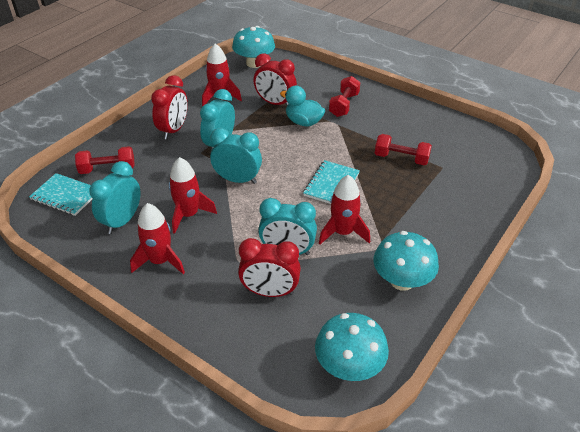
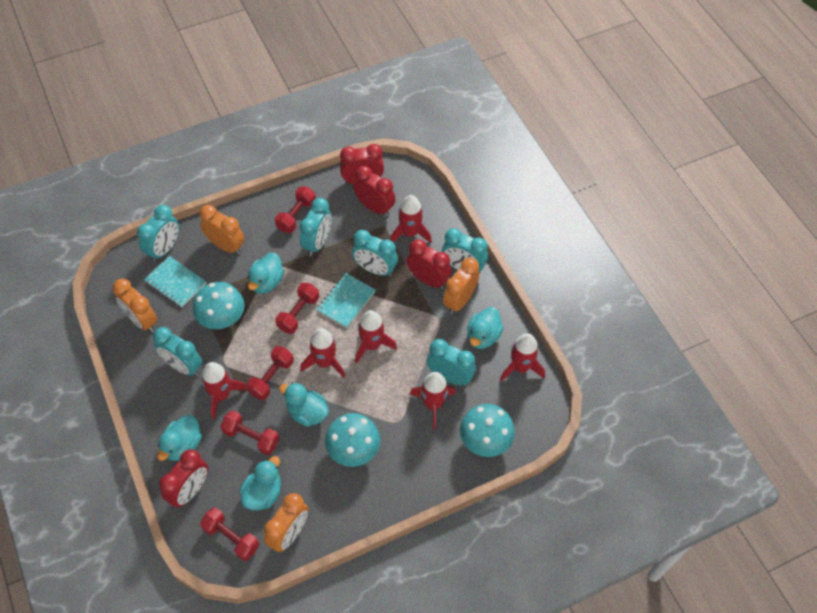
orange clock: 0 -> 4
red clock: 3 -> 4
red dumbbell: 3 -> 5
red rocket: 4 -> 6
turquoise clock: 4 -> 6
turquoise duck: 1 -> 5

